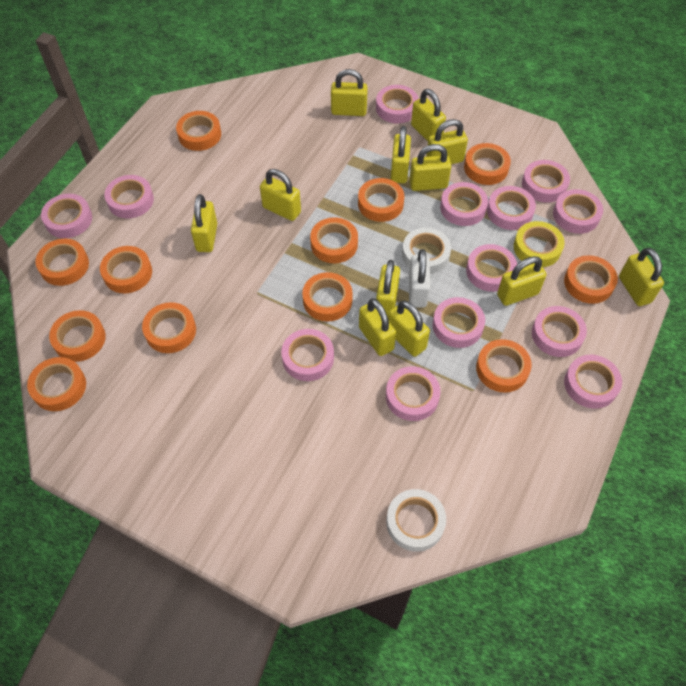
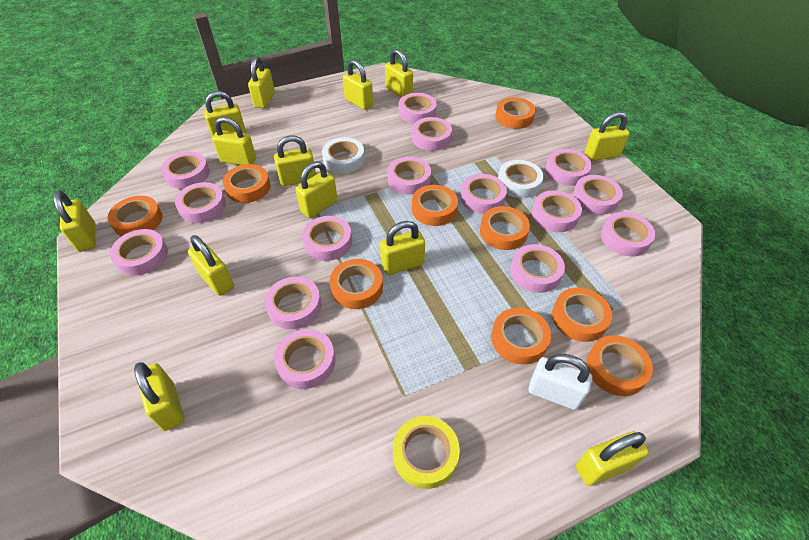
orange tape: 12 -> 9
pink tape: 13 -> 15
yellow padlock: 12 -> 13

